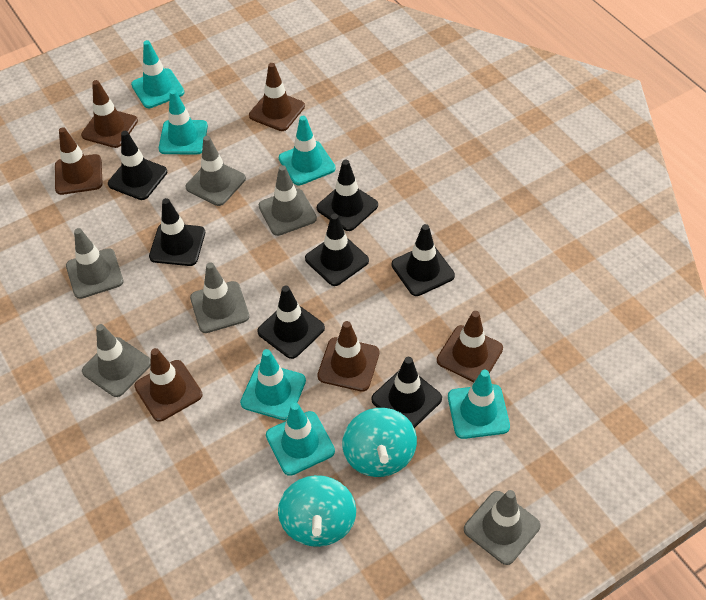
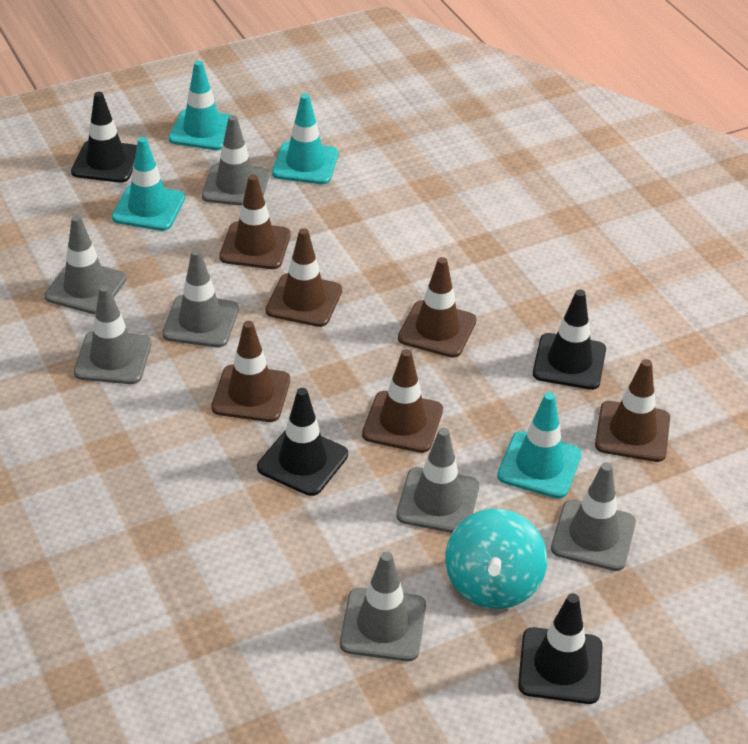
black traffic cone: 7 -> 4
grey traffic cone: 6 -> 7
turquoise spinning top: 2 -> 1
turquoise traffic cone: 6 -> 4

